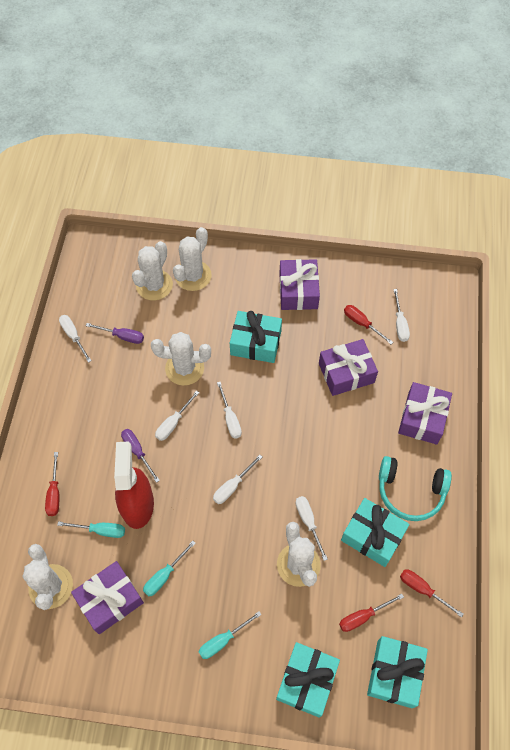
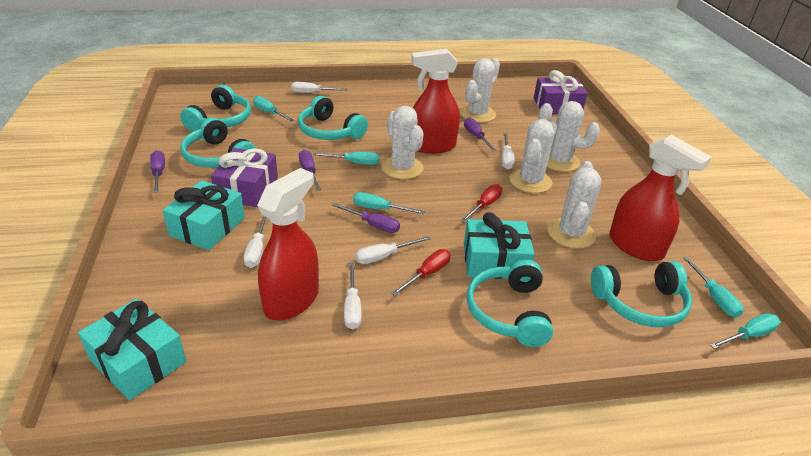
purple gift: 4 -> 2
purple screwdriver: 2 -> 4
red screwdriver: 4 -> 2
red spray bottle: 1 -> 3
turquoise gift: 4 -> 3
turquoise headphones: 1 -> 5
turquoise screwdriver: 3 -> 5
white screwdriver: 6 -> 5

